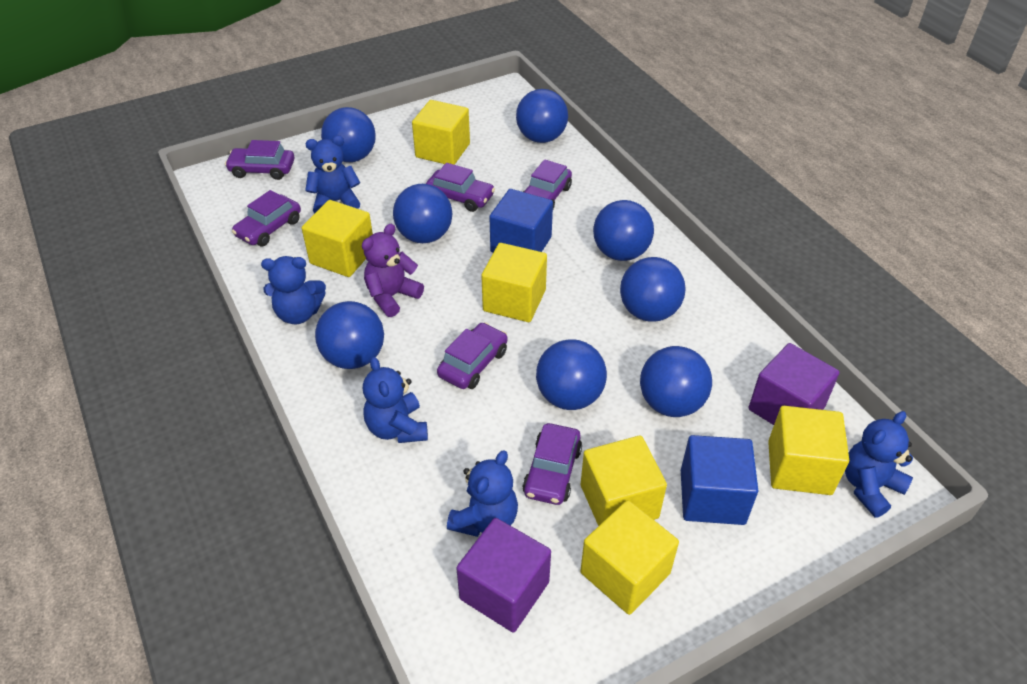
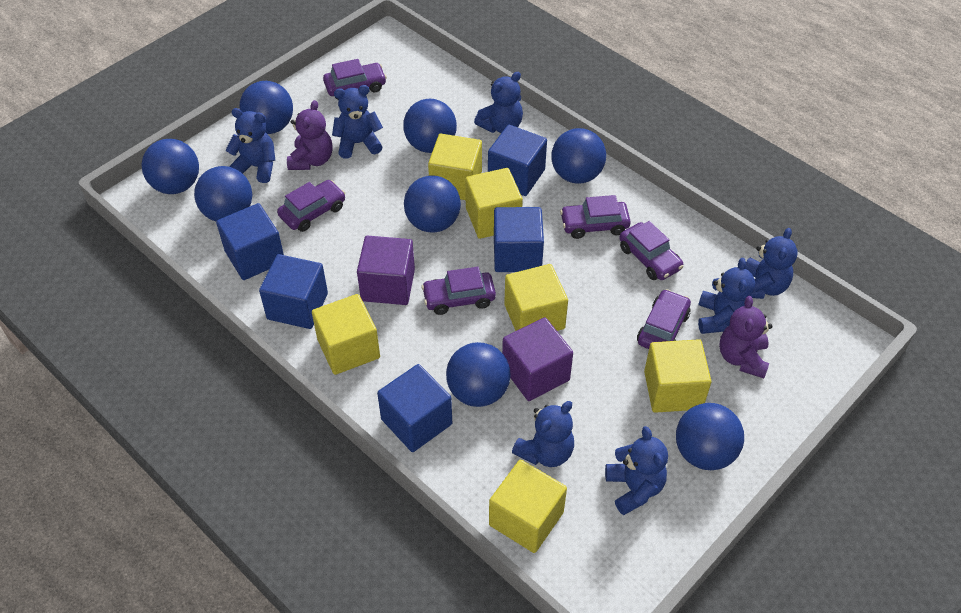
blue cube: 2 -> 5
blue teddy bear: 5 -> 7
purple teddy bear: 1 -> 2

